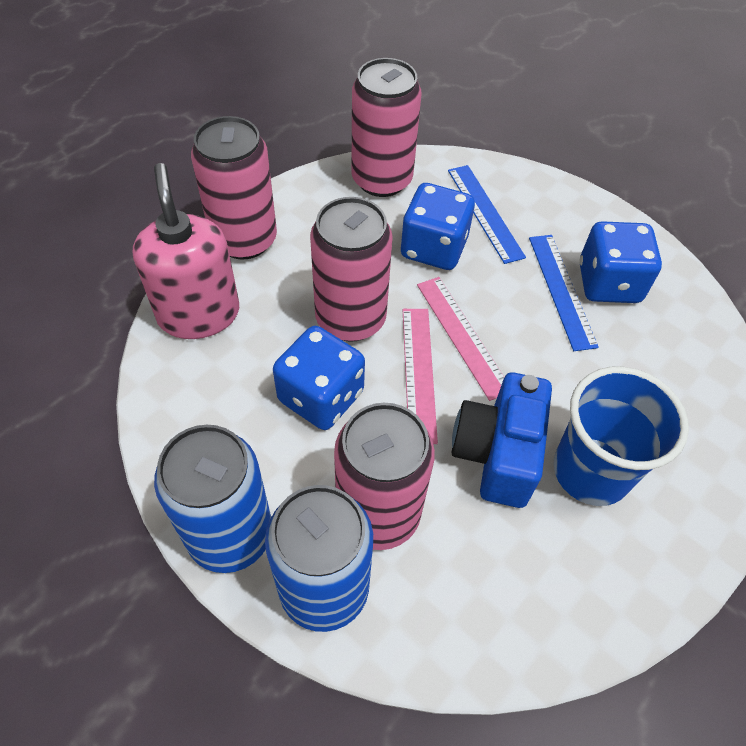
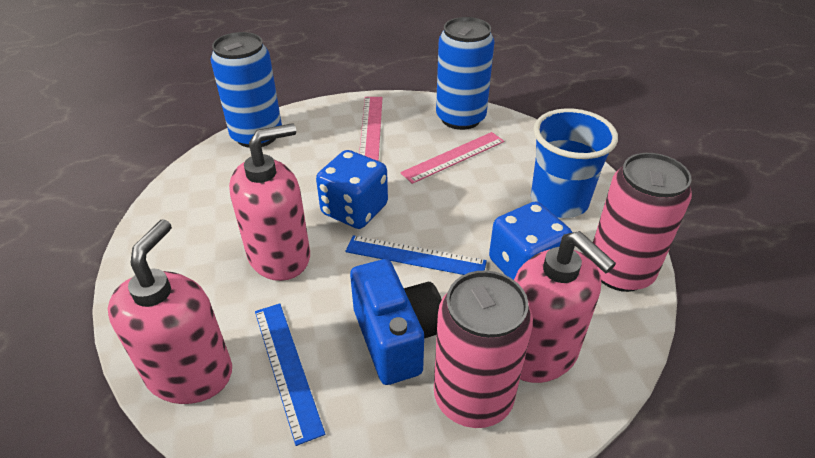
blue dice: 3 -> 2
pink can: 4 -> 2
pink soap dispenser: 1 -> 3

